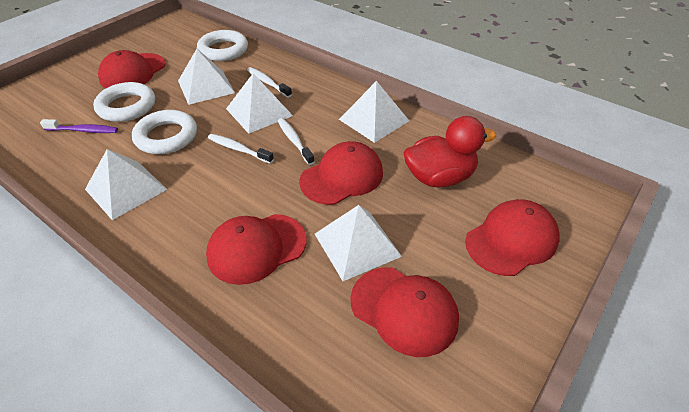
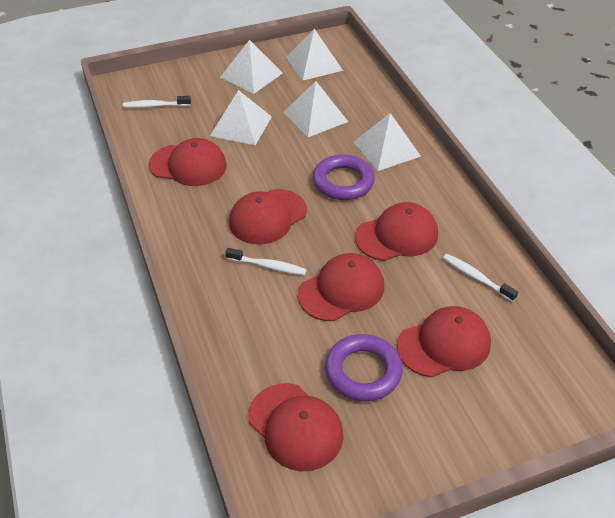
purple ring: 0 -> 2
purple toothbrush: 1 -> 0
red cap: 5 -> 6
red duck: 1 -> 0
white ring: 3 -> 0

